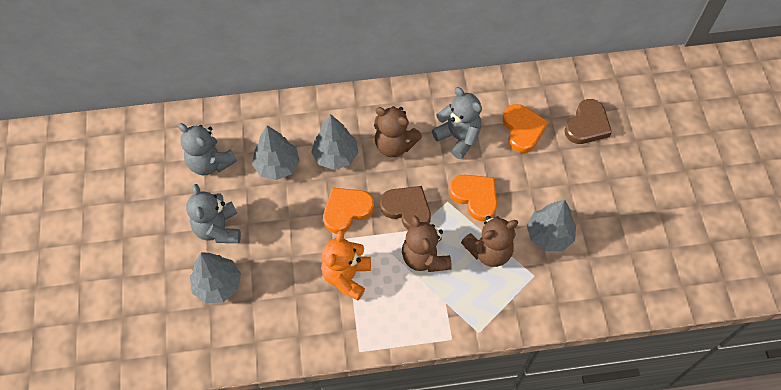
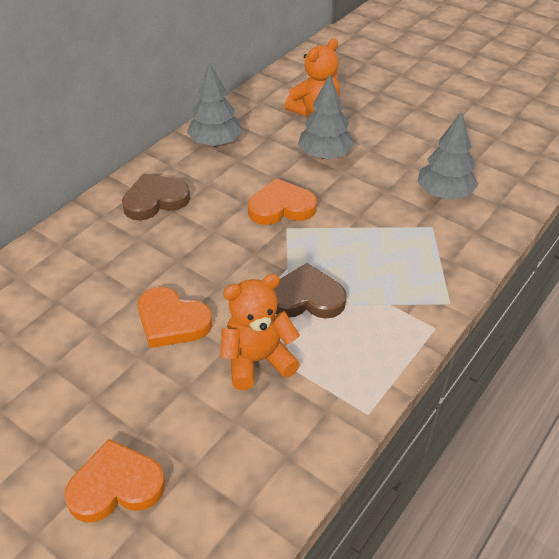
brown teddy bear: 3 -> 0
grey teddy bear: 3 -> 0
grey tree: 4 -> 3
orange teddy bear: 1 -> 2

